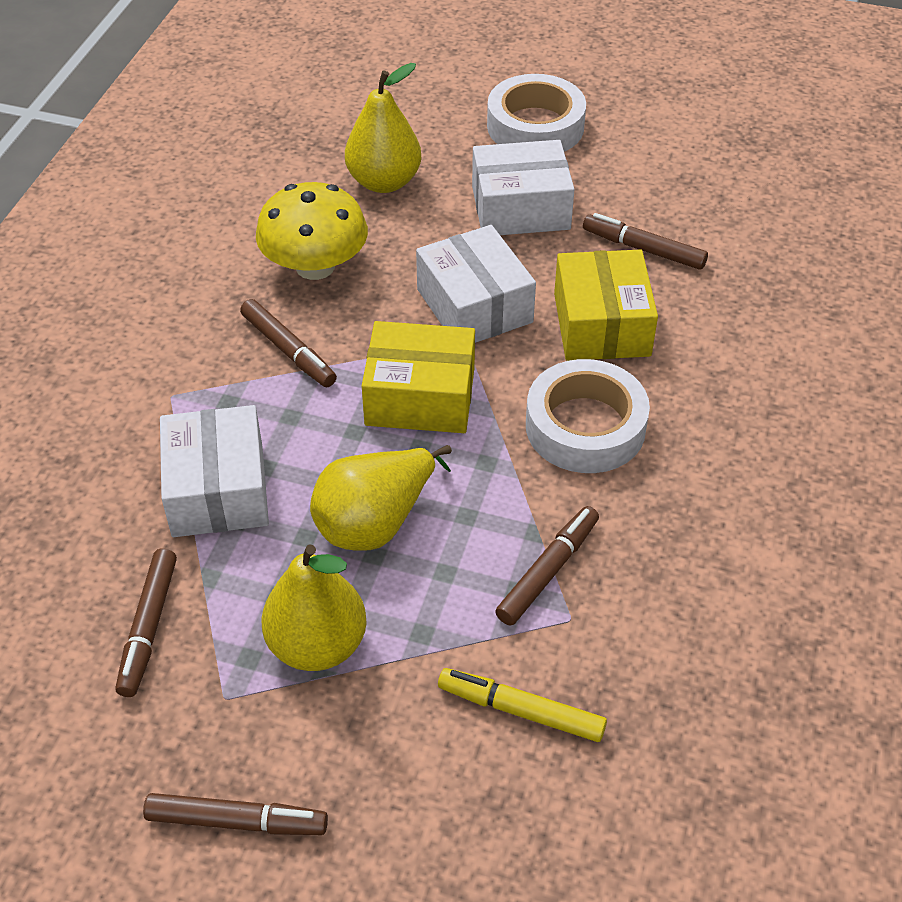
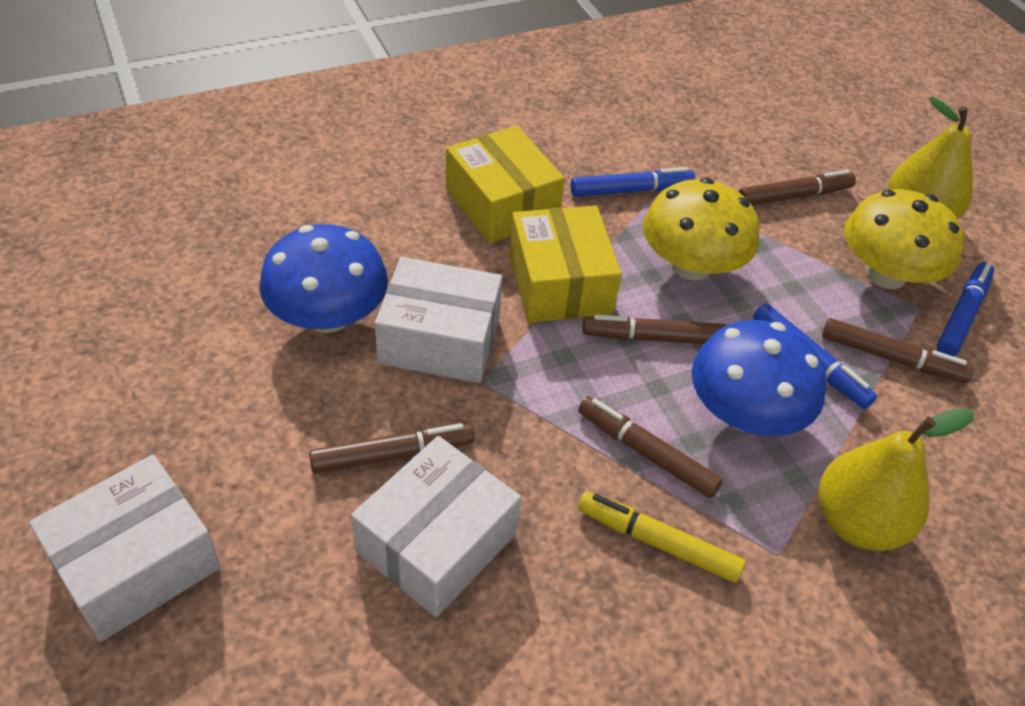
blue marker: 0 -> 3
blue mushroom: 0 -> 2
white tape: 2 -> 0
yellow mushroom: 1 -> 2
yellow pear: 3 -> 2

